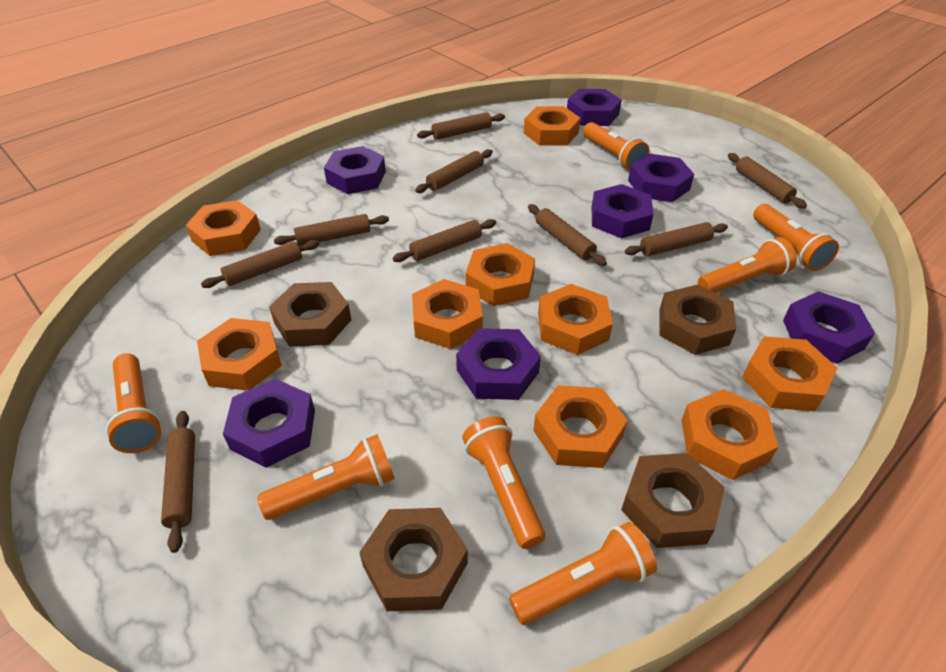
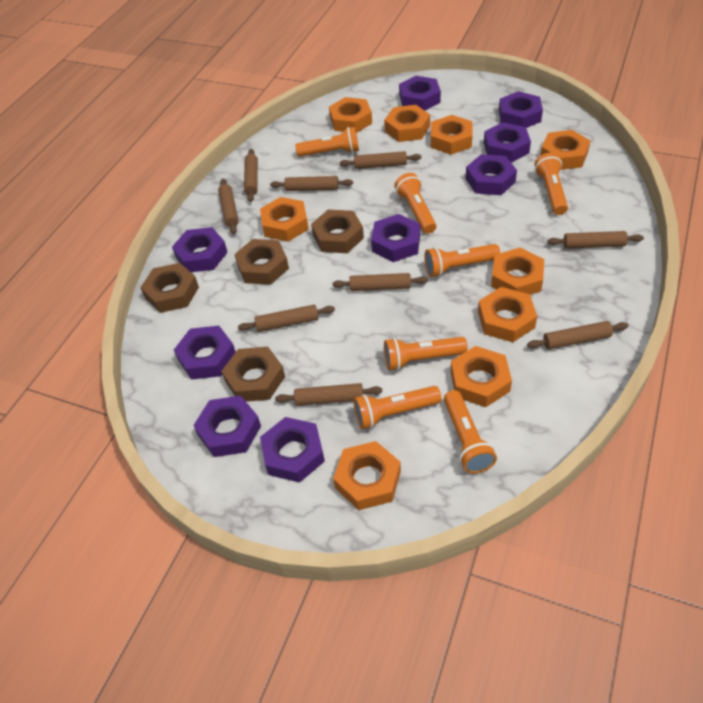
purple nut: 7 -> 9

